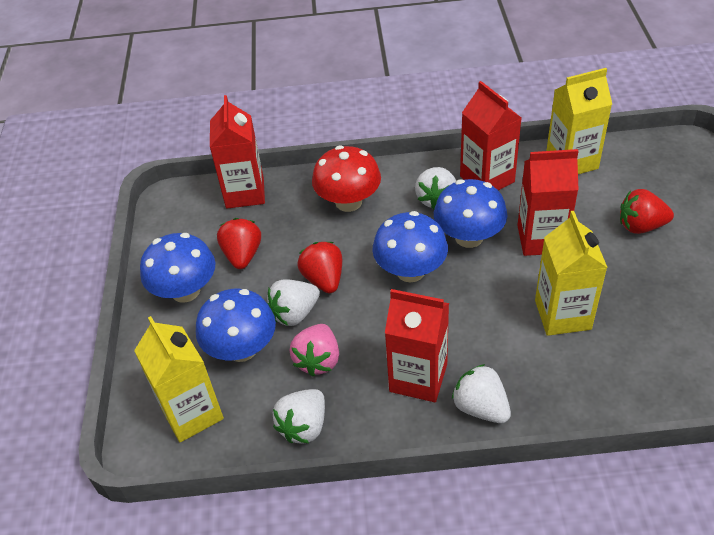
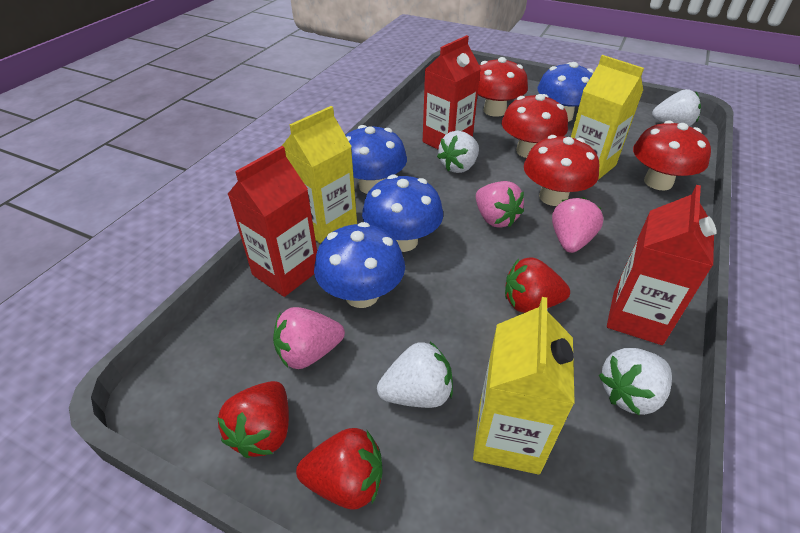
pink strawberry: 1 -> 3
red carton: 4 -> 3
red mushroom: 1 -> 4

